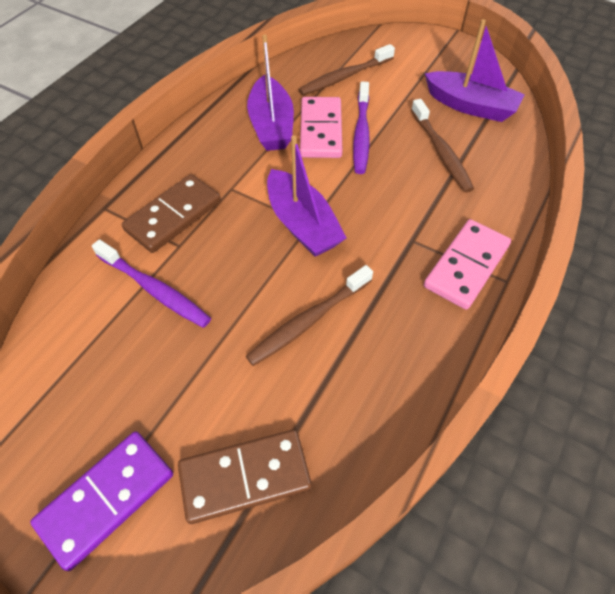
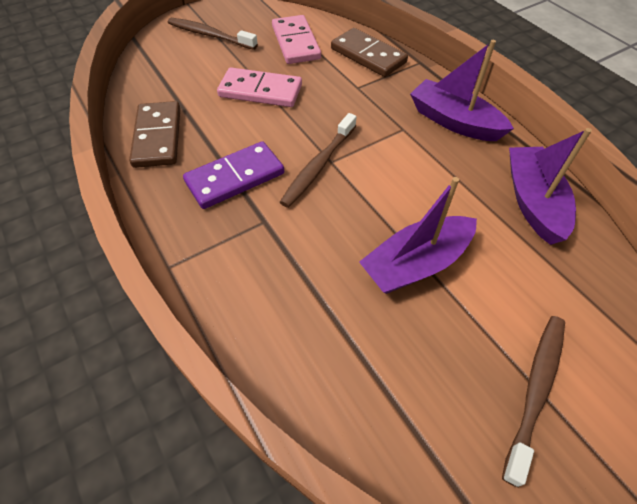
purple toothbrush: 2 -> 0

